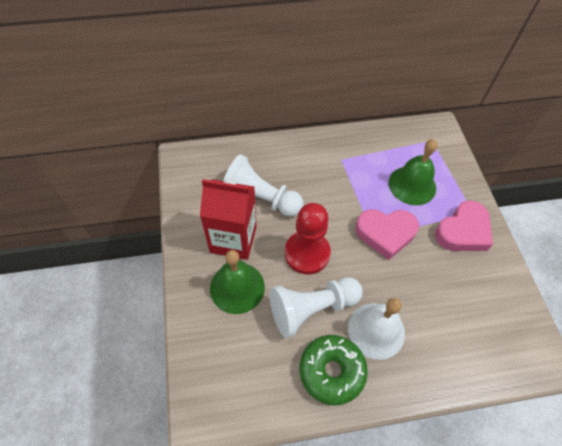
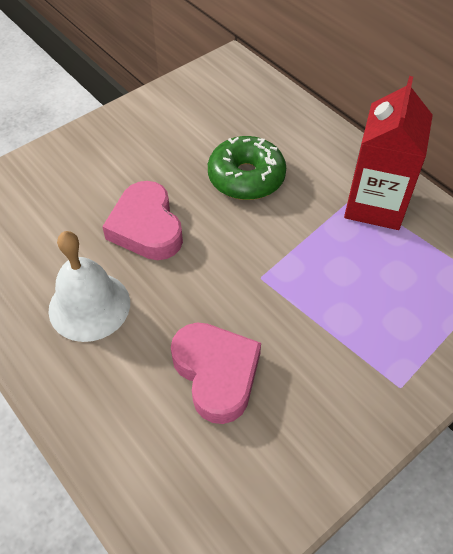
green bell: 2 -> 0
red pawn: 1 -> 0
white pawn: 2 -> 0

